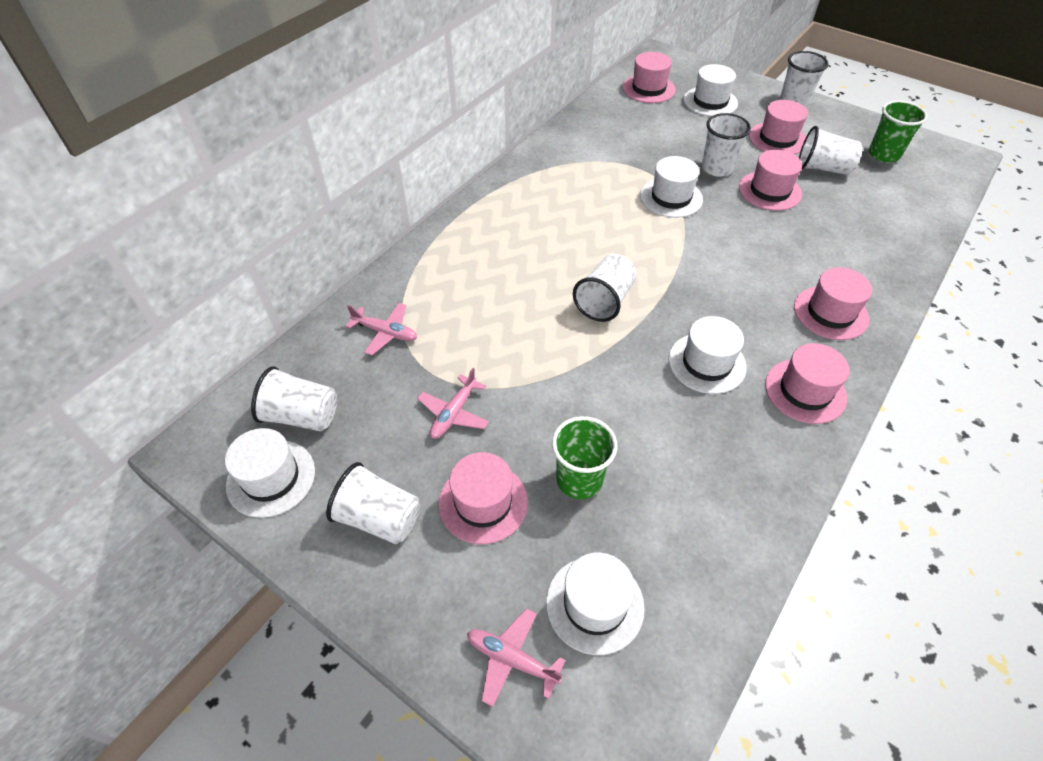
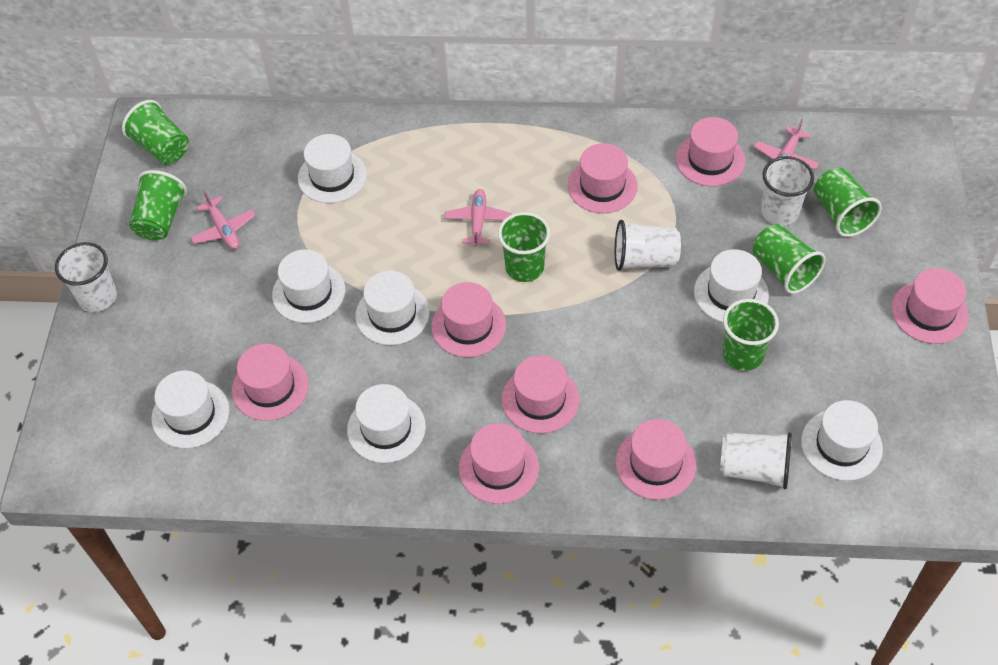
green cup: 2 -> 6
pink hat: 6 -> 8
white cup: 6 -> 4
white hat: 5 -> 7

